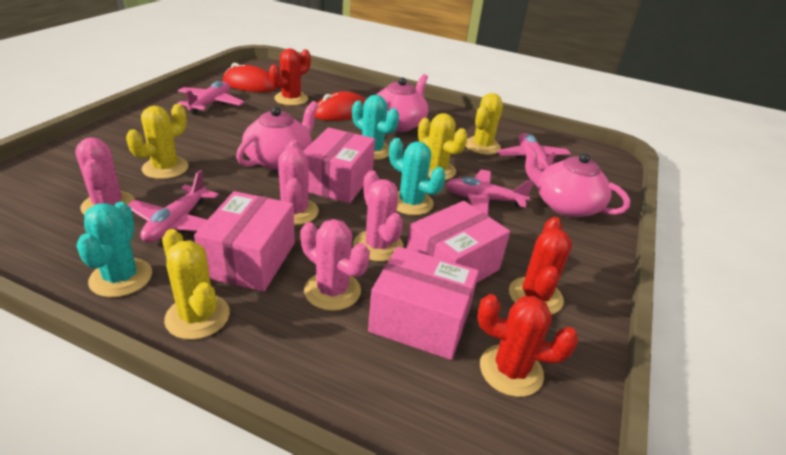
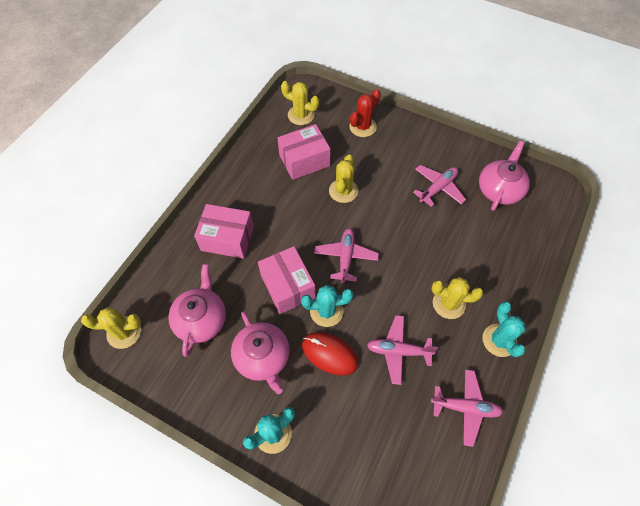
pink box: 4 -> 3
pink cactus: 4 -> 0
red cactus: 3 -> 1
red mouse: 2 -> 1

